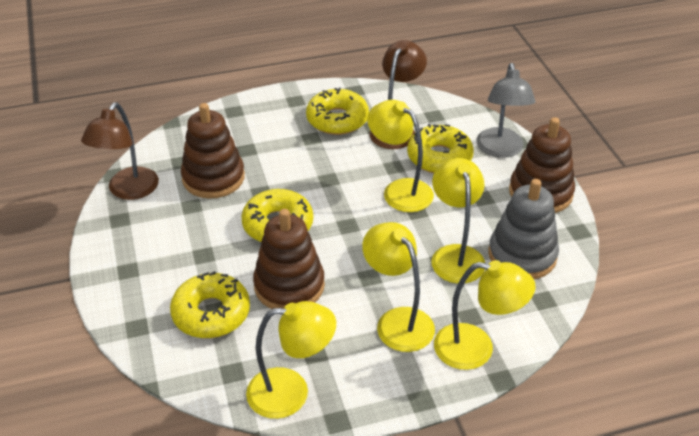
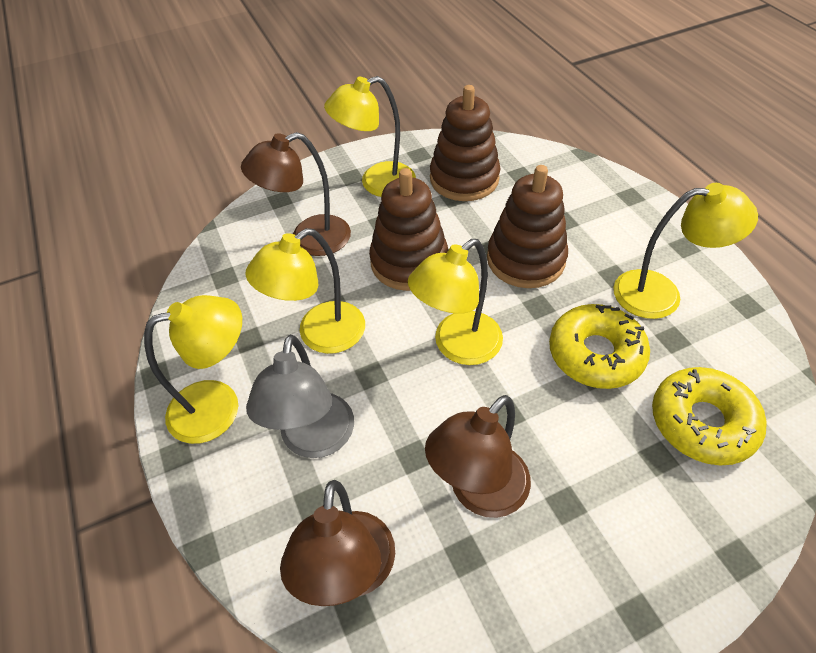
brown lamp: 2 -> 3
grey stacking toy: 1 -> 0
yellow donut: 4 -> 2

